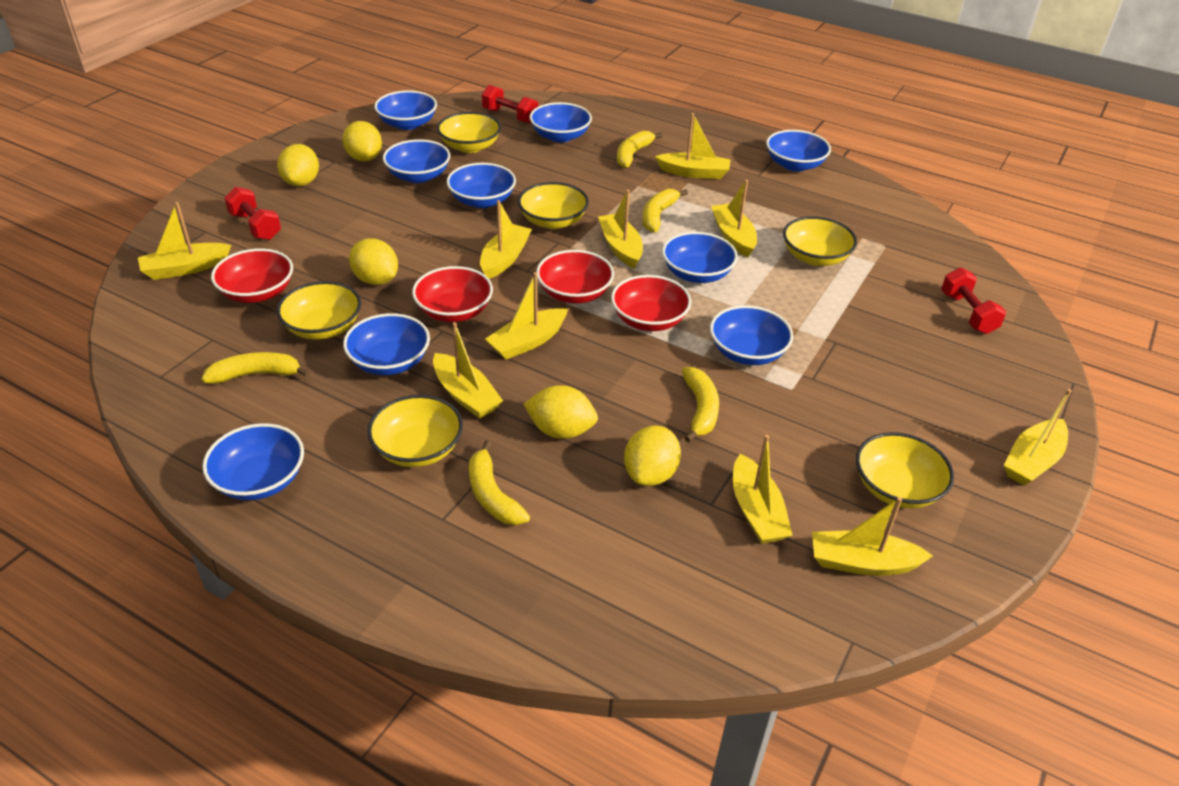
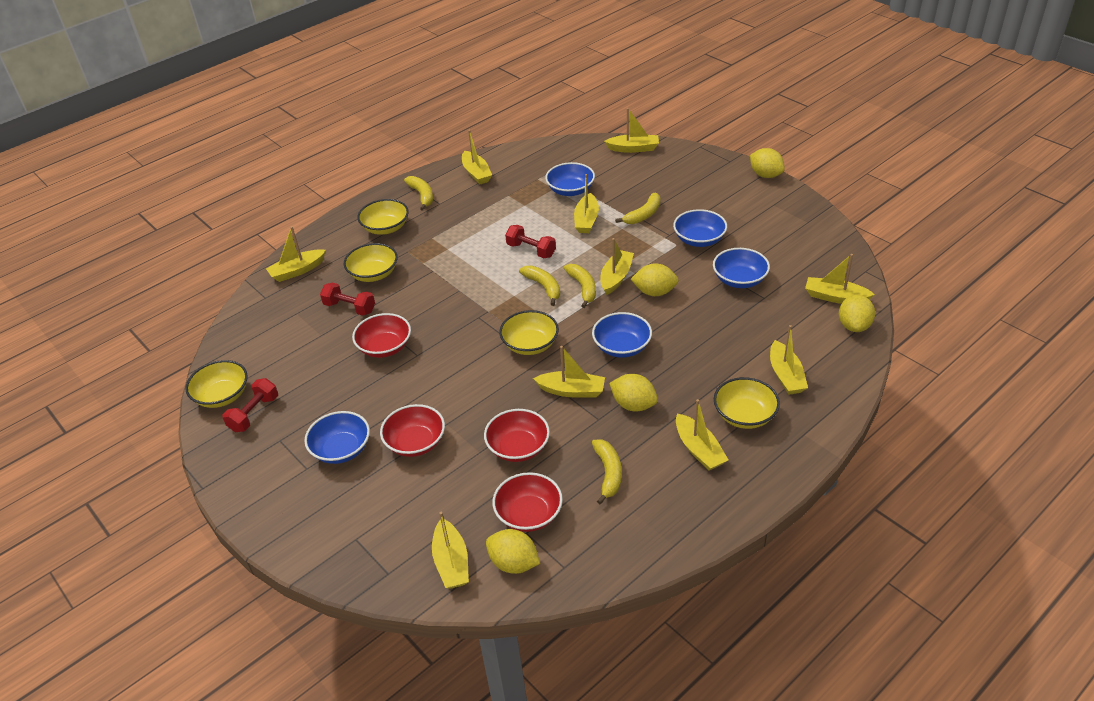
blue bowl: 9 -> 5
yellow bowl: 6 -> 5

